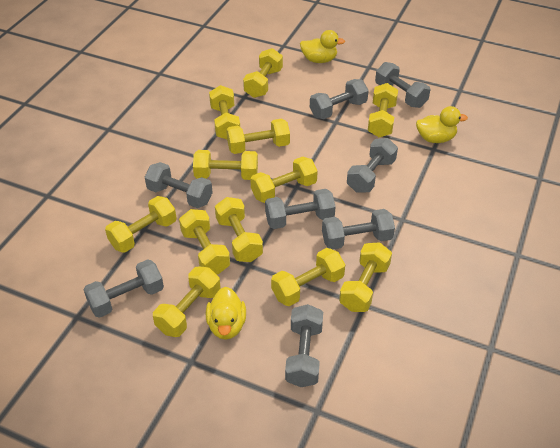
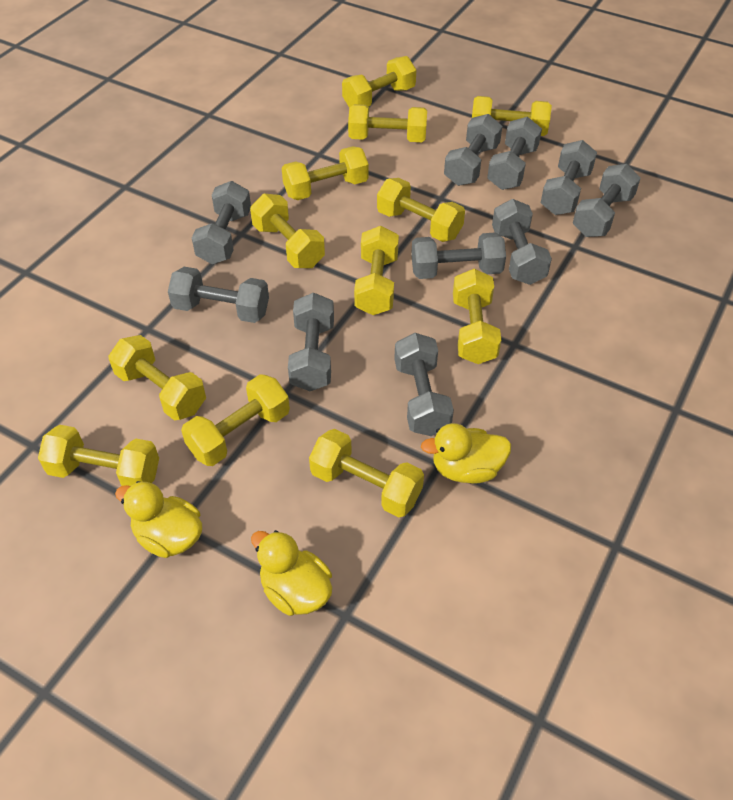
grey dumbbell: 8 -> 10

